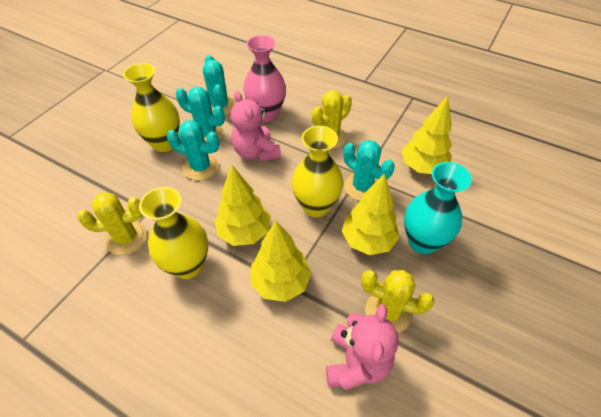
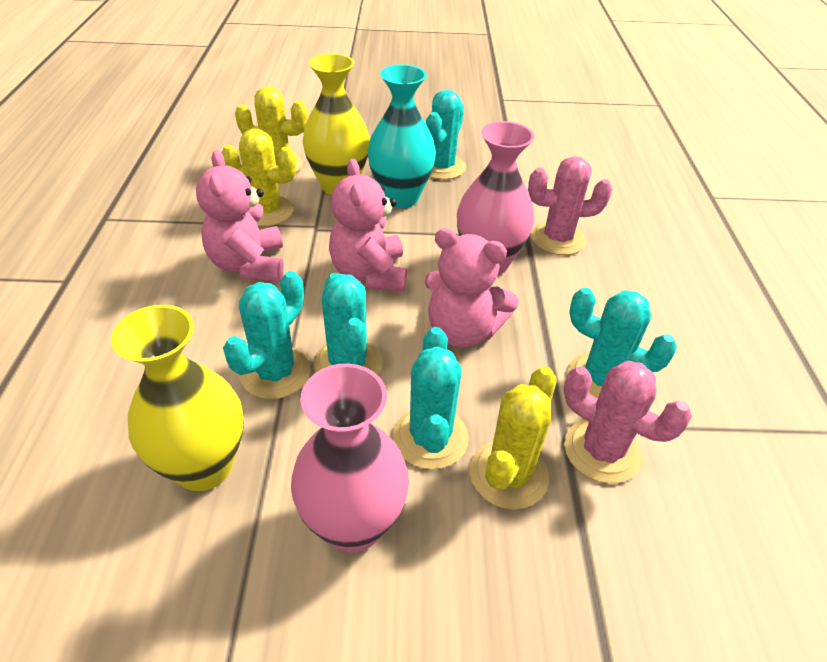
pink cactus: 0 -> 2
pink teddy bear: 2 -> 3
pink vase: 1 -> 2
turquoise cactus: 4 -> 5
yellow tree: 4 -> 0
yellow vase: 3 -> 2

